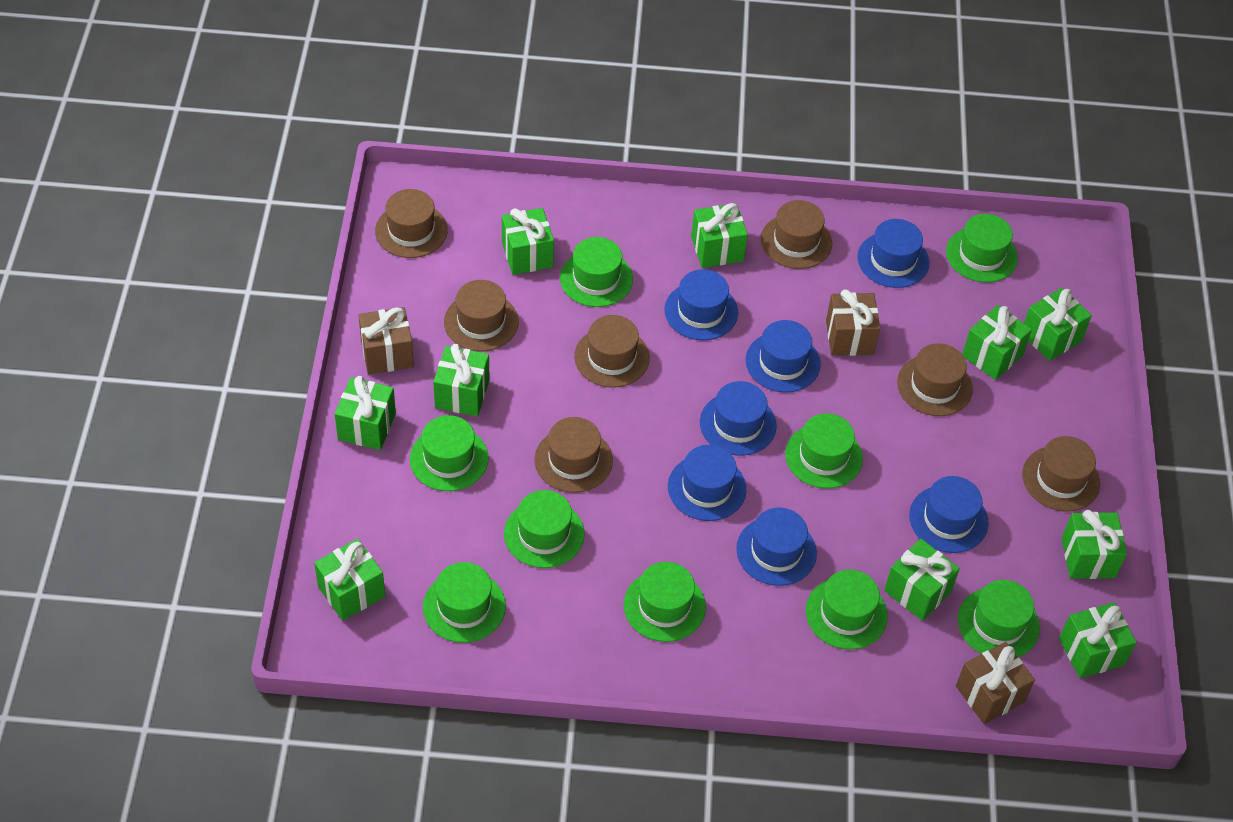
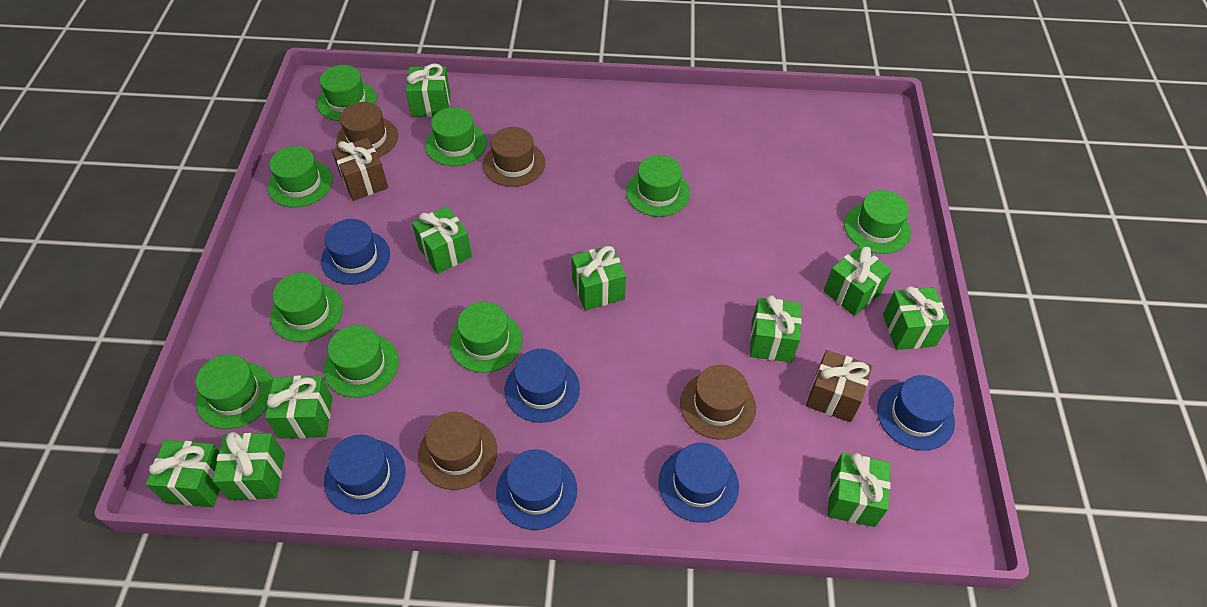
blue hat: 7 -> 6
brown gift: 3 -> 2
brown hat: 7 -> 4

